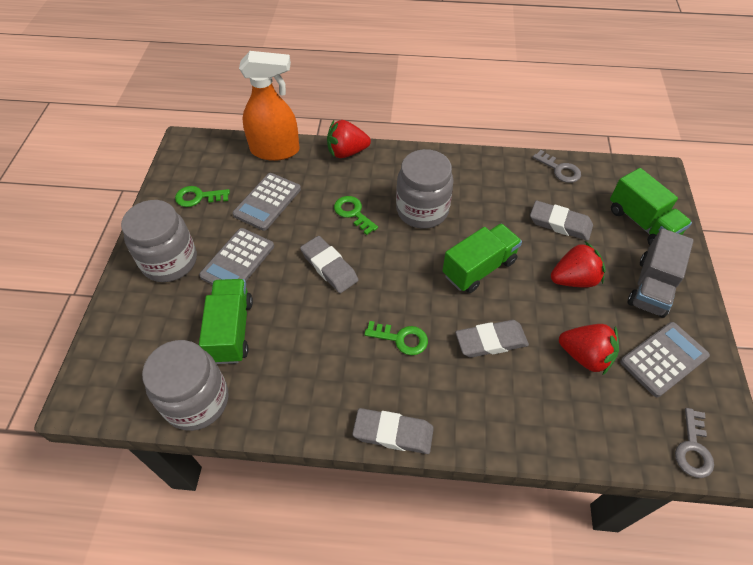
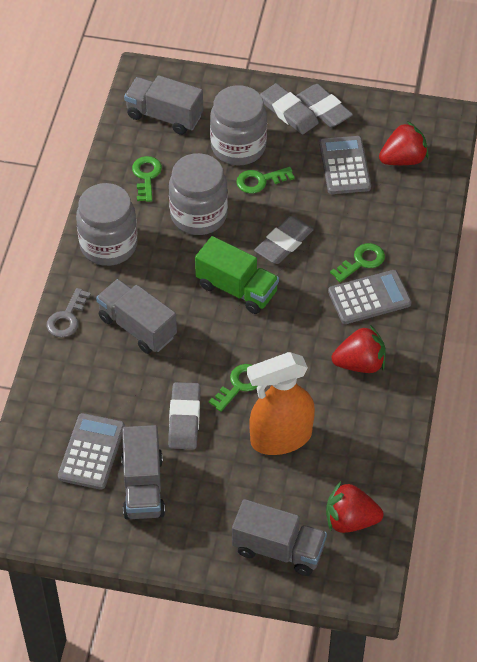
green key: 3 -> 4
green truck: 3 -> 1
grey key: 2 -> 1
grey truck: 1 -> 4

